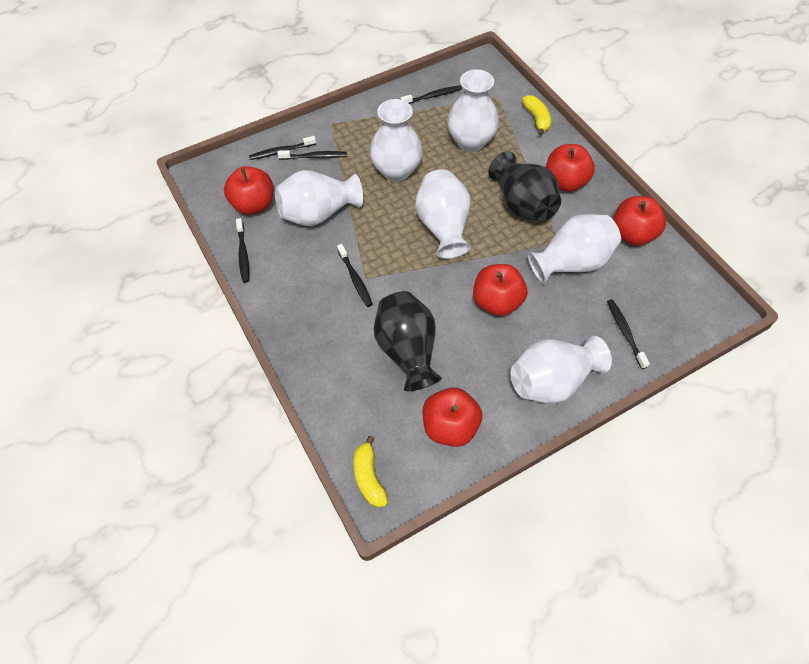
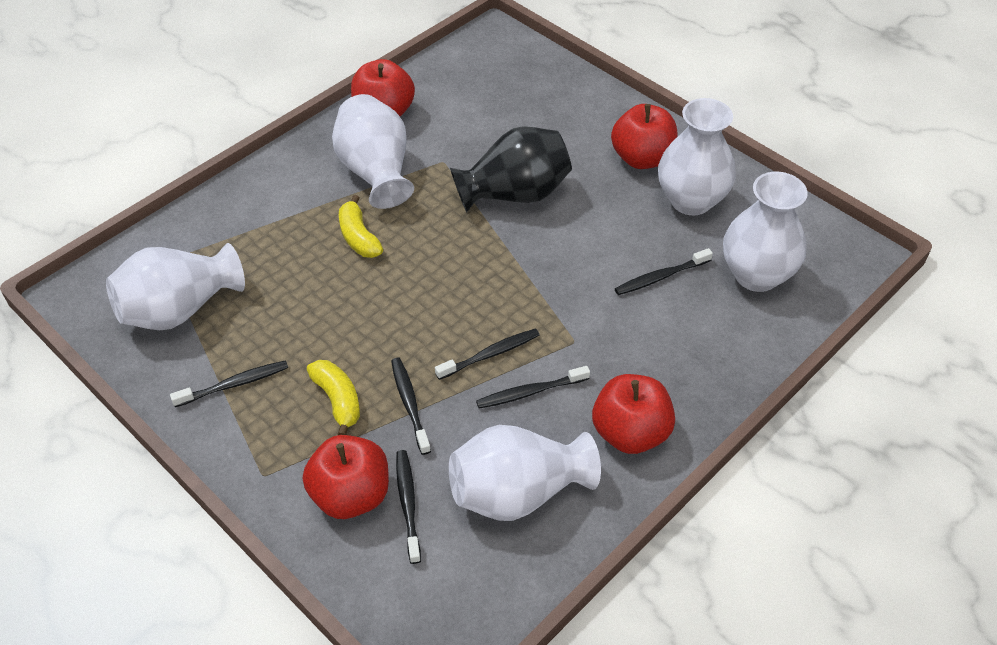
black vase: 2 -> 1
red apple: 5 -> 4
white vase: 6 -> 5

